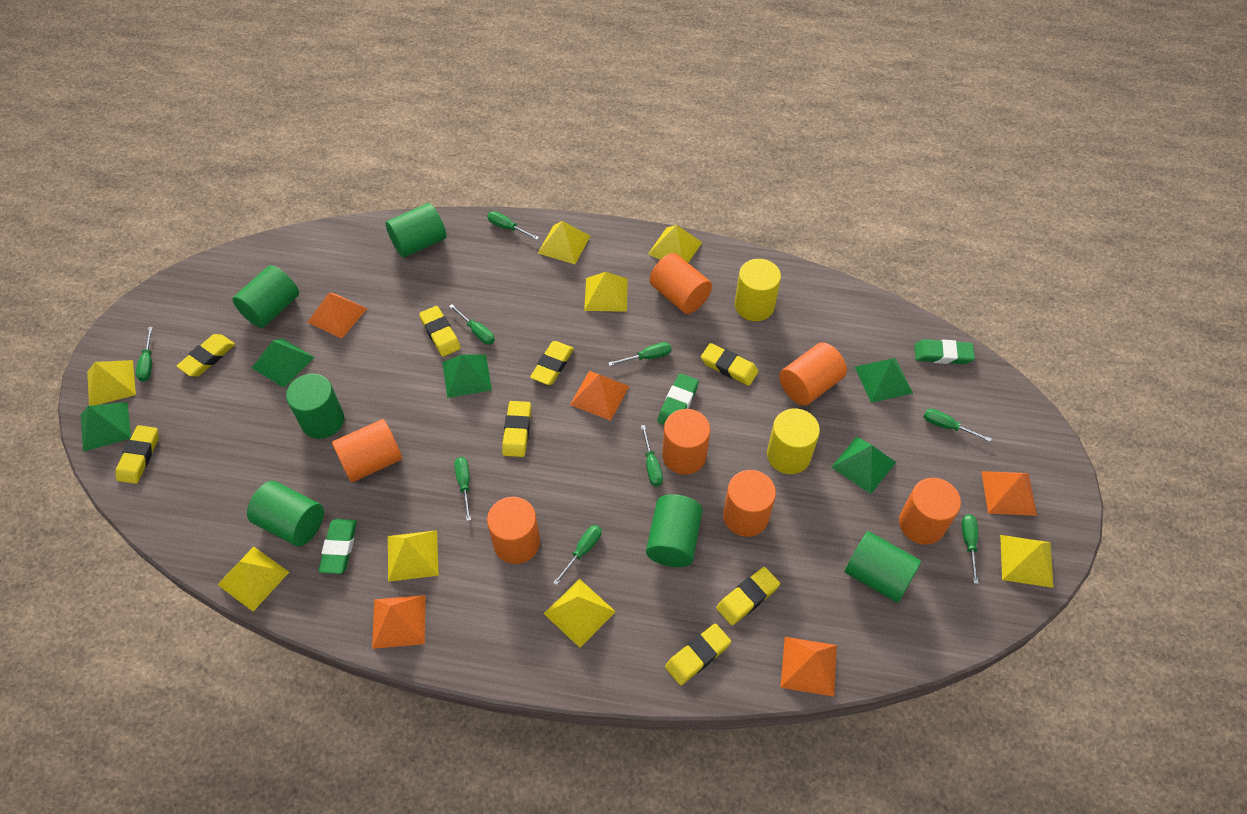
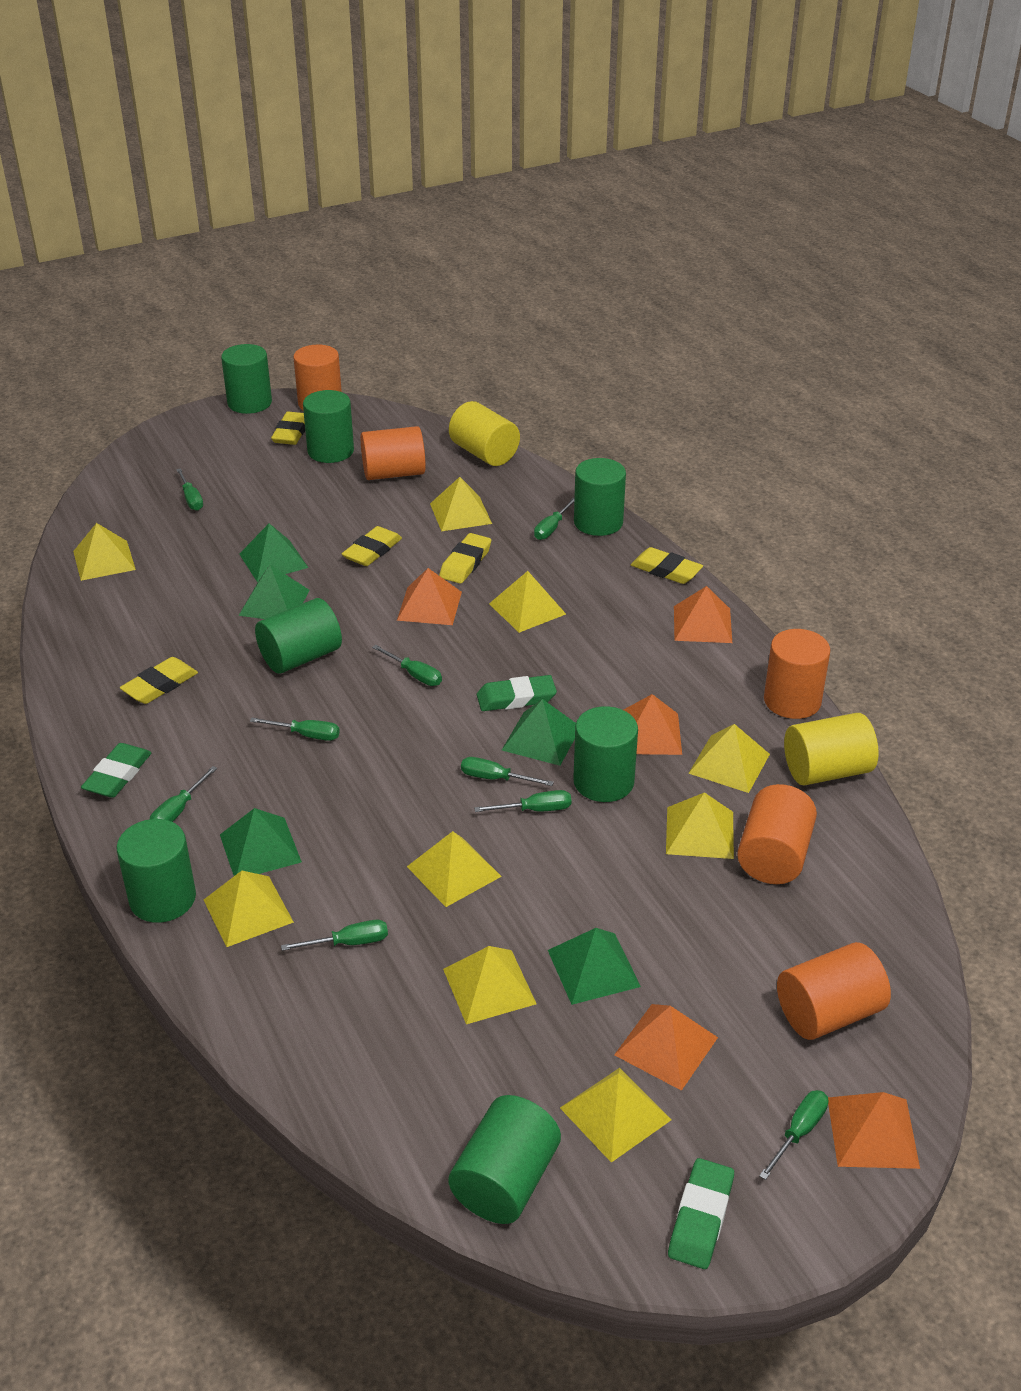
green cylinder: 6 -> 7
orange cylinder: 7 -> 5
yellow eraser: 8 -> 5
yellow pyramid: 8 -> 9

